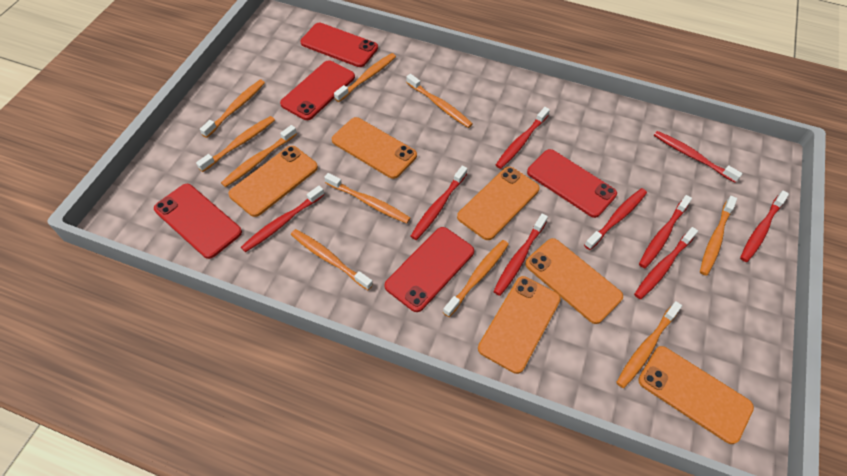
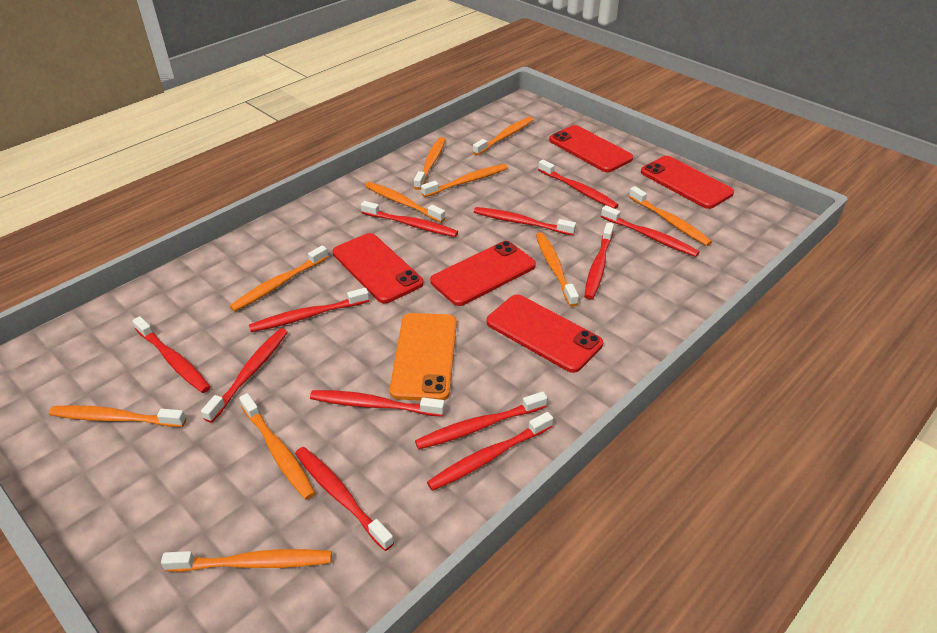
orange phone: 6 -> 1
red toothbrush: 9 -> 12

